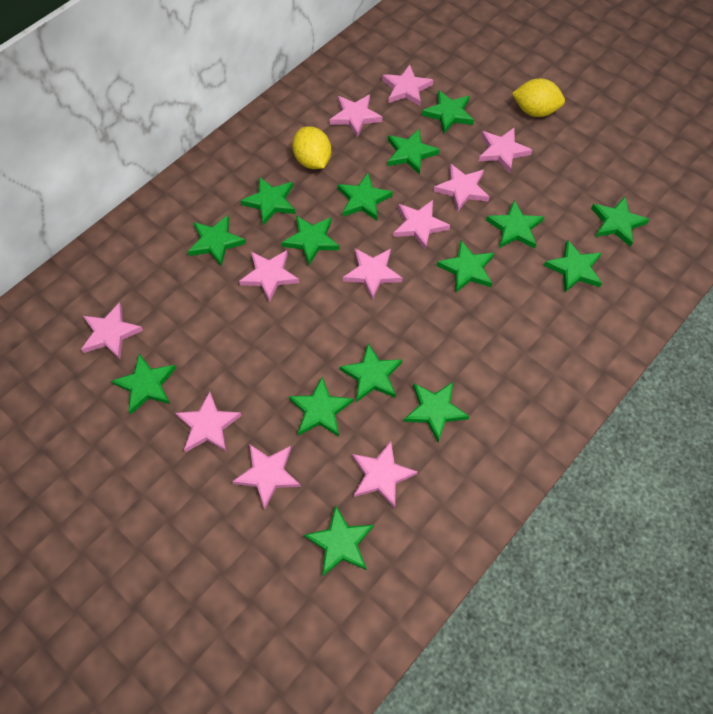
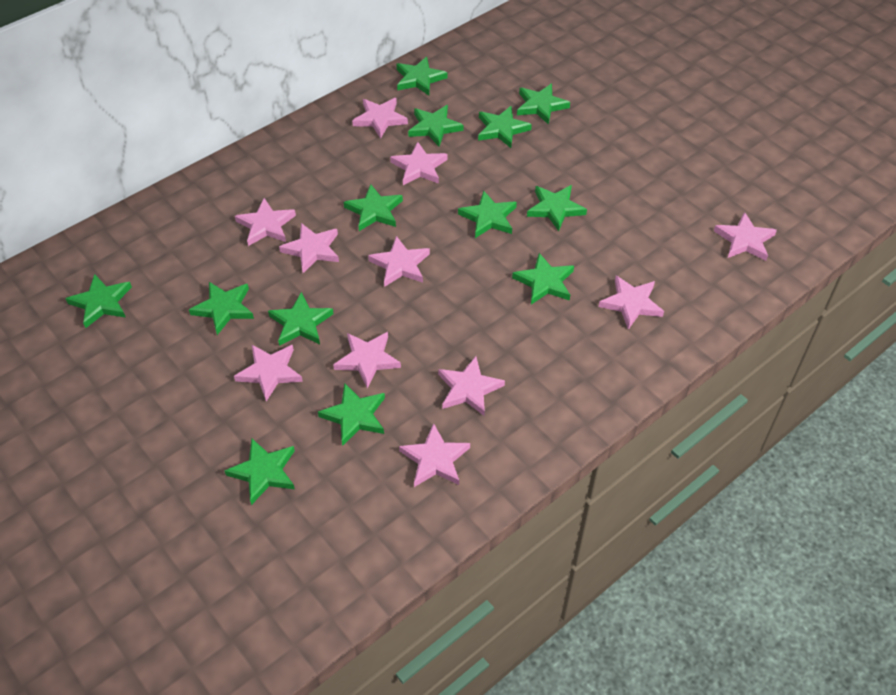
green star: 15 -> 13
yellow lemon: 2 -> 0

